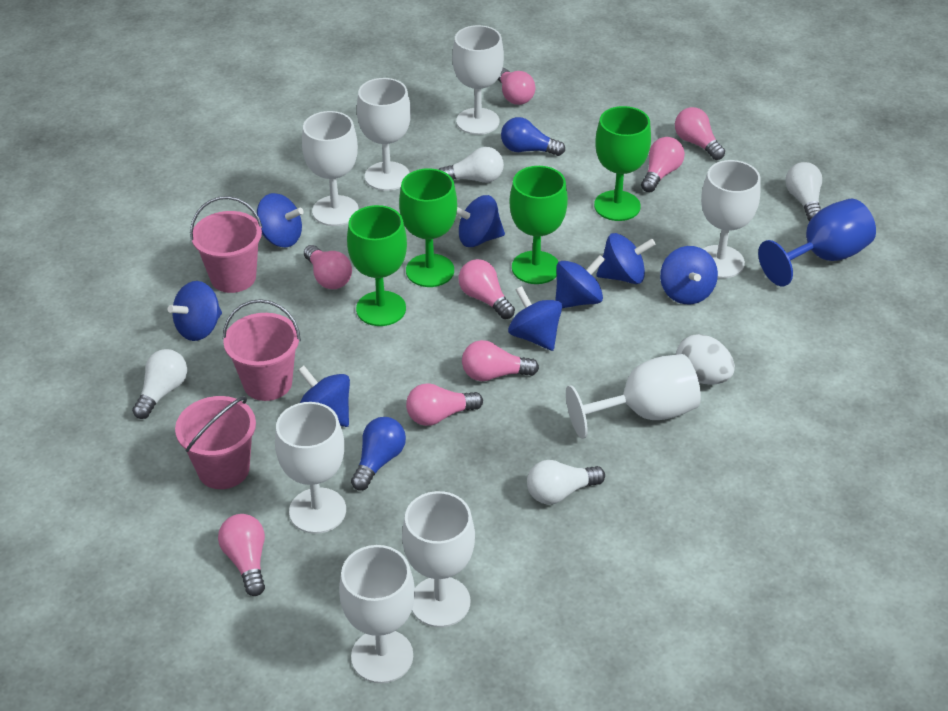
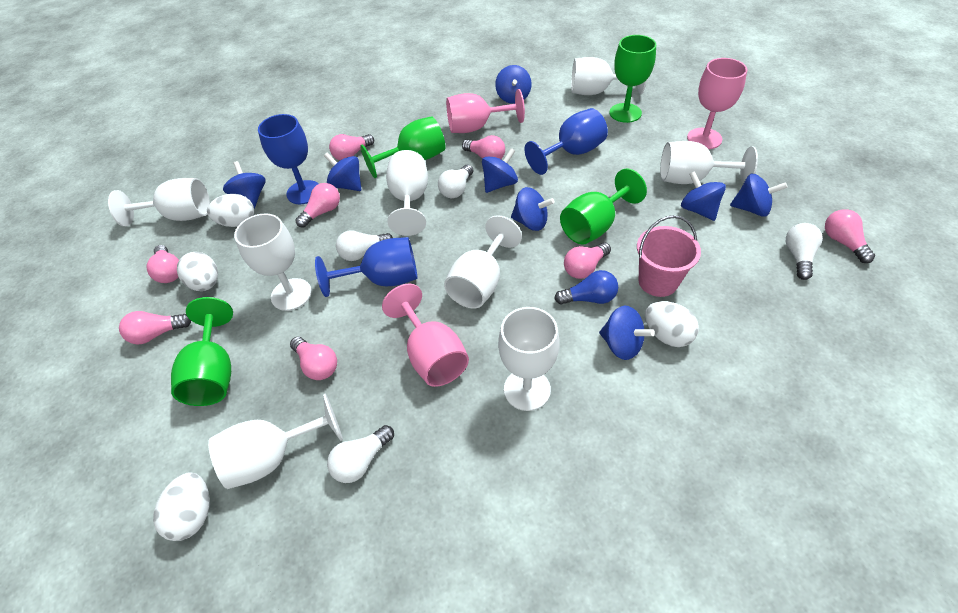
blue goblet: 1 -> 3
blue light bulb: 2 -> 1
pink bucket: 3 -> 1
pink goblet: 0 -> 3
white egg: 1 -> 4

